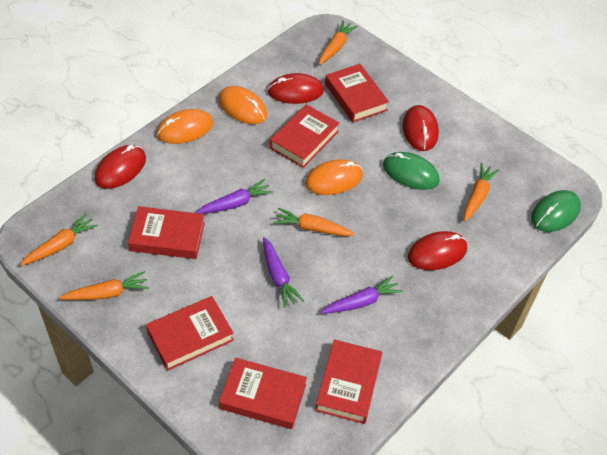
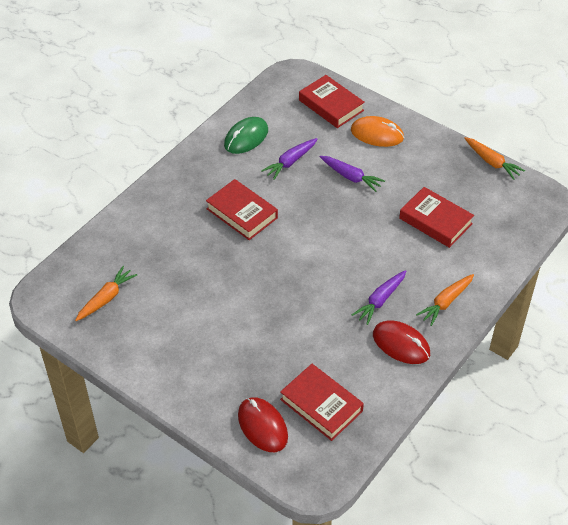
green mouse: 2 -> 1
orange carrot: 5 -> 3
orange mouse: 3 -> 1
red book: 6 -> 4
red mouse: 4 -> 2

